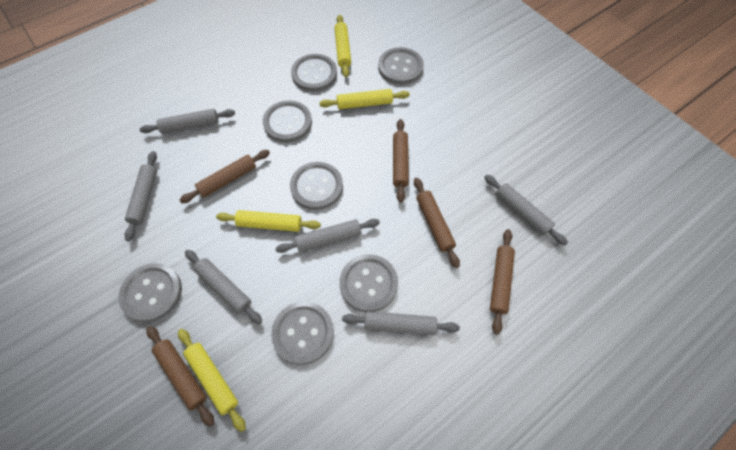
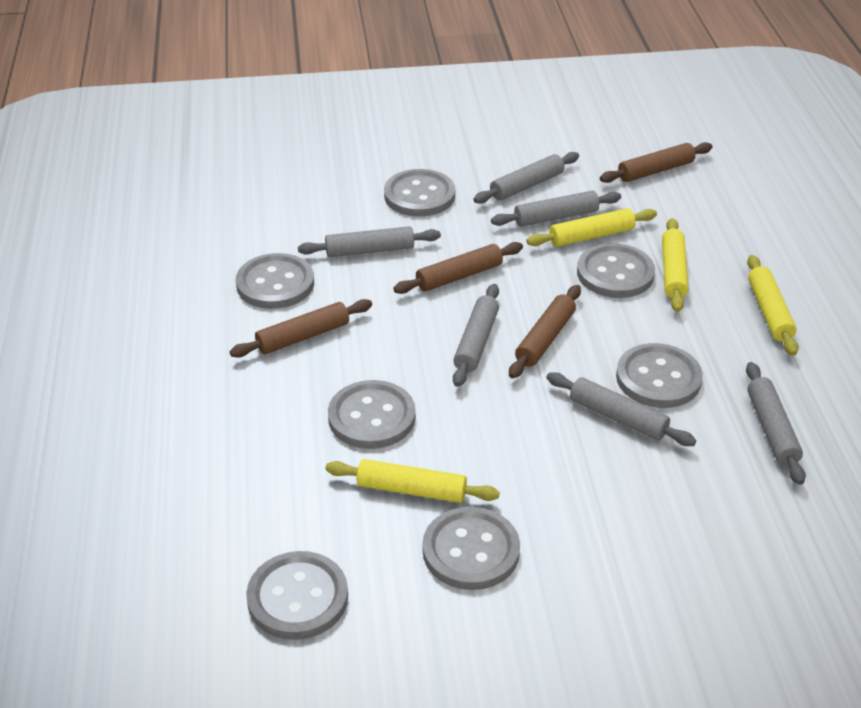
brown rolling pin: 5 -> 4

